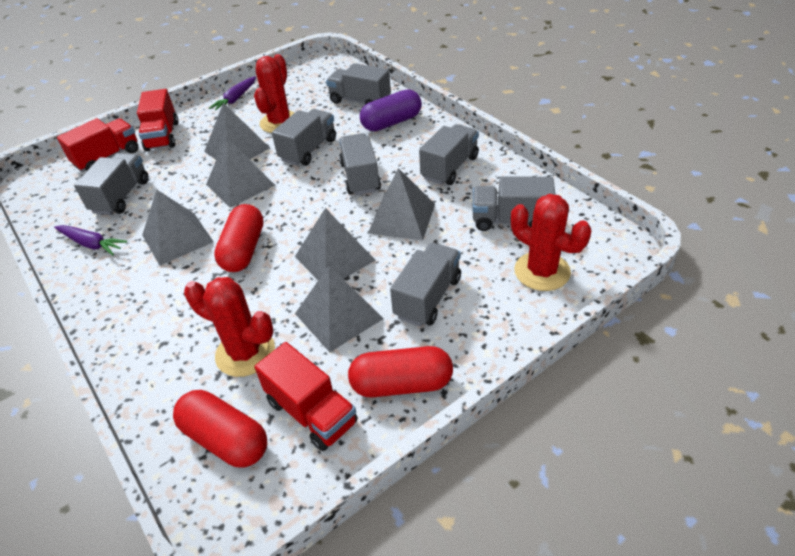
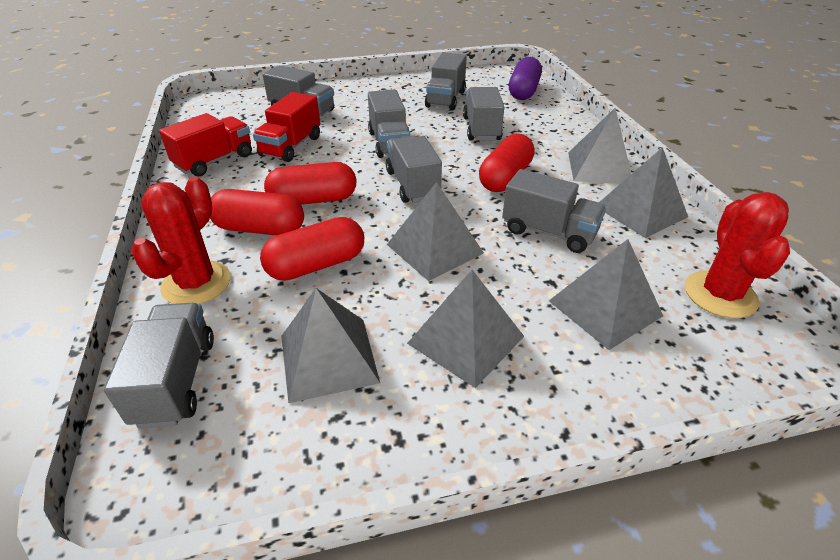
purple carrot: 2 -> 0
red cactus: 3 -> 2
red capsule: 3 -> 4
red truck: 3 -> 2

